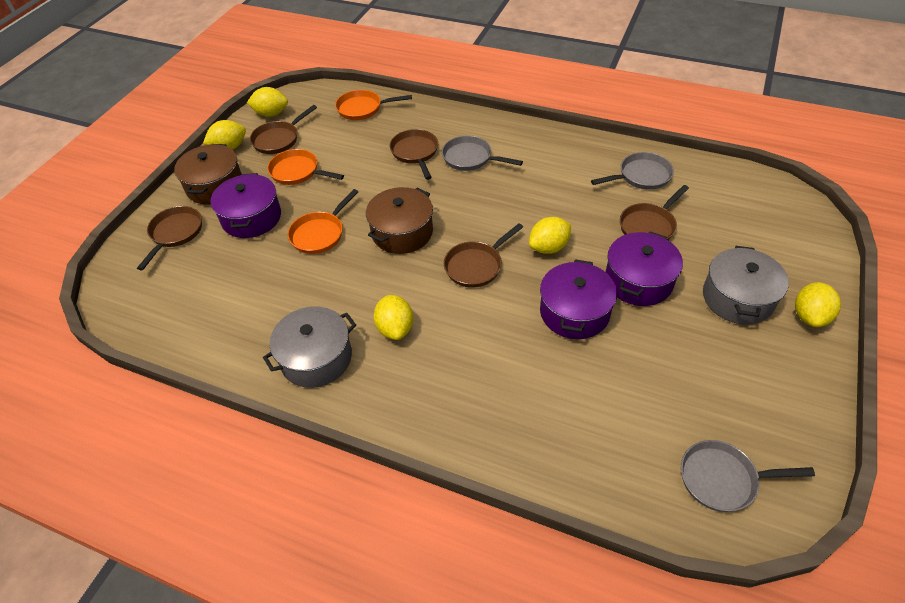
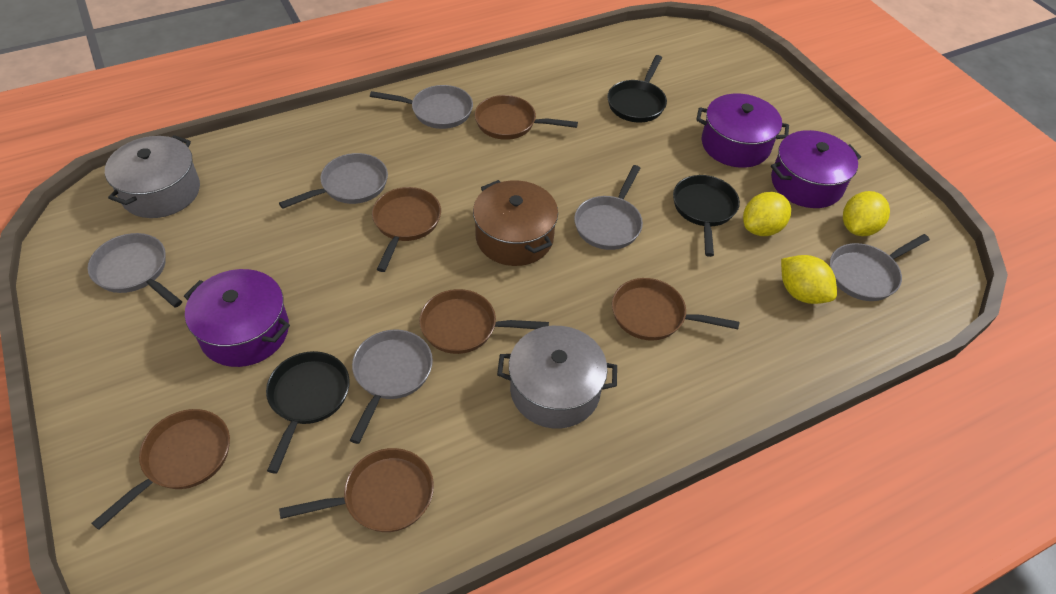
black pan: 0 -> 3
brown pan: 5 -> 6
brown pot: 2 -> 1
grey pan: 3 -> 6
orange pan: 3 -> 0
yellow lemon: 5 -> 3

